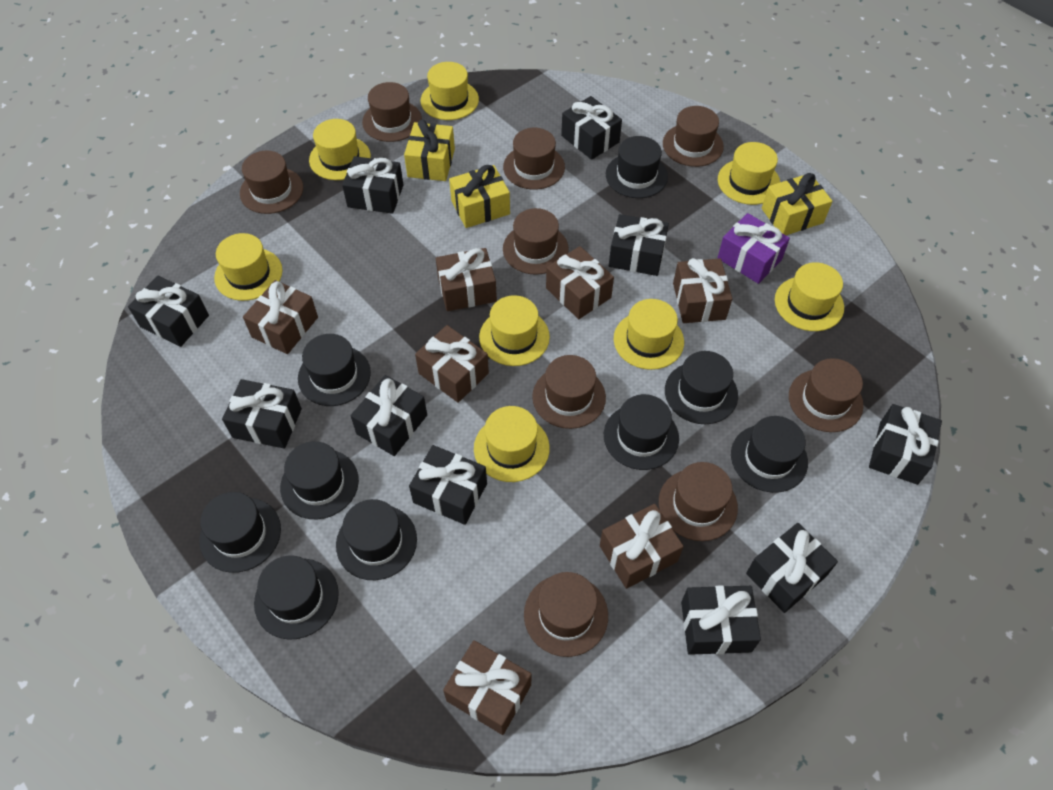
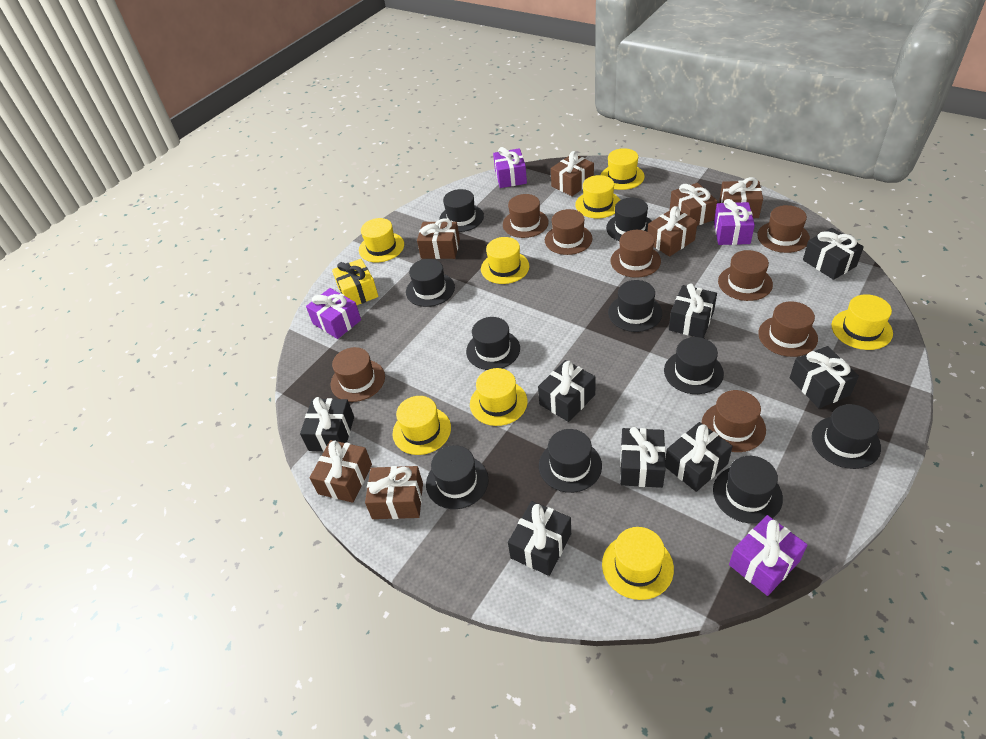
black gift: 10 -> 8
black hat: 9 -> 10
brown hat: 9 -> 8
purple gift: 1 -> 4
yellow gift: 3 -> 1

